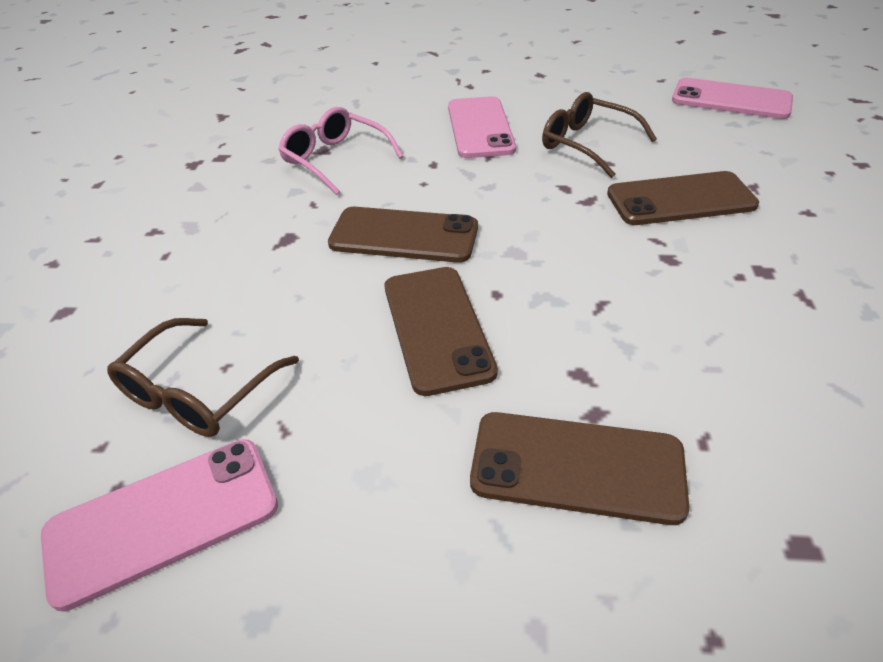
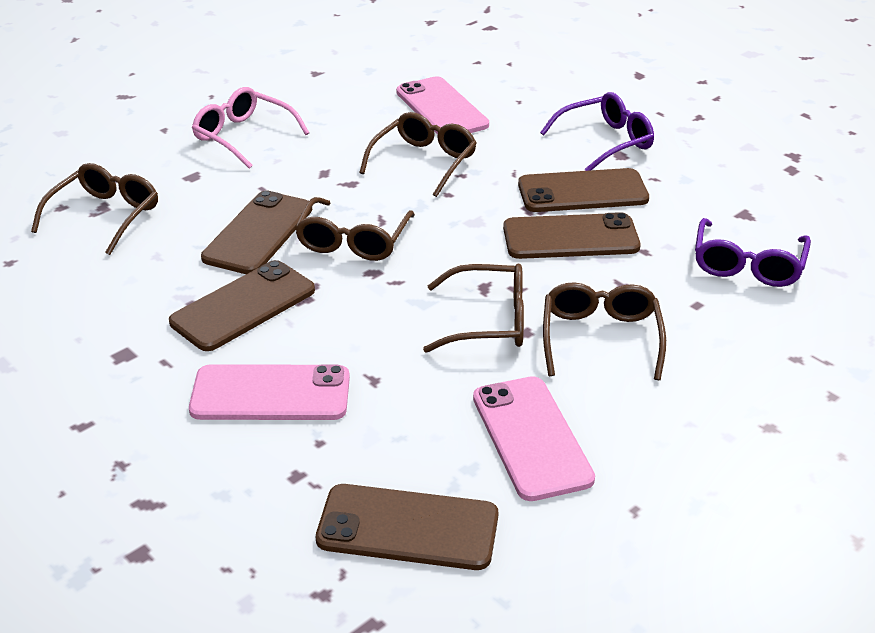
brown glasses: 2 -> 5
brown phone: 4 -> 5
purple glasses: 0 -> 2

